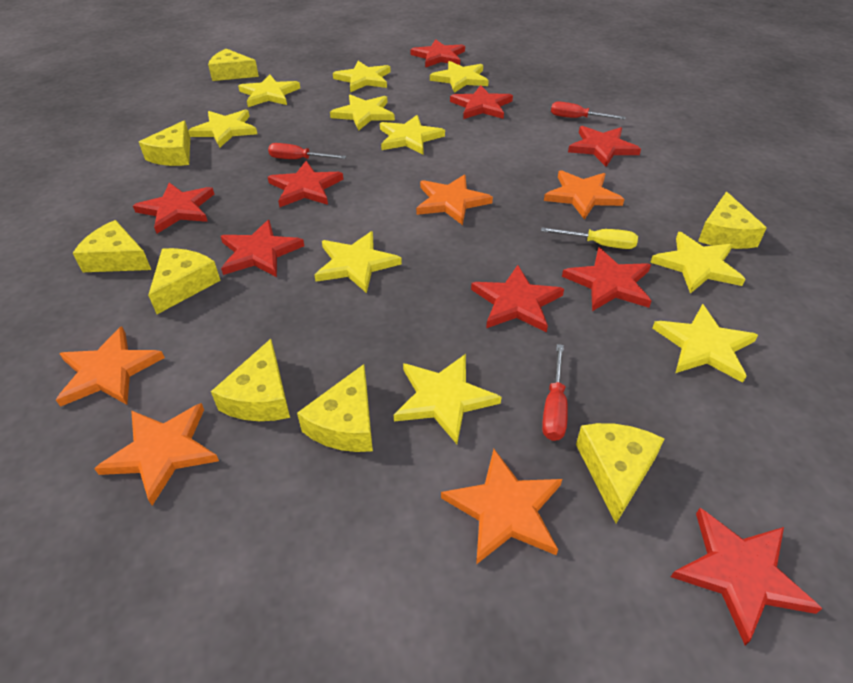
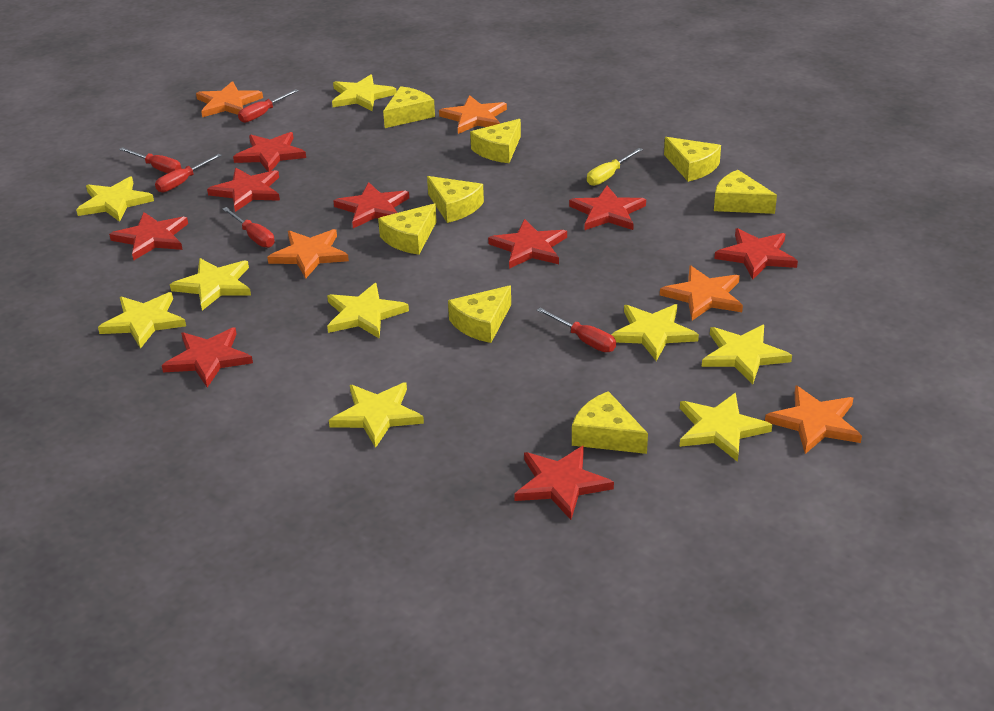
red screwdriver: 3 -> 5
yellow star: 10 -> 9

